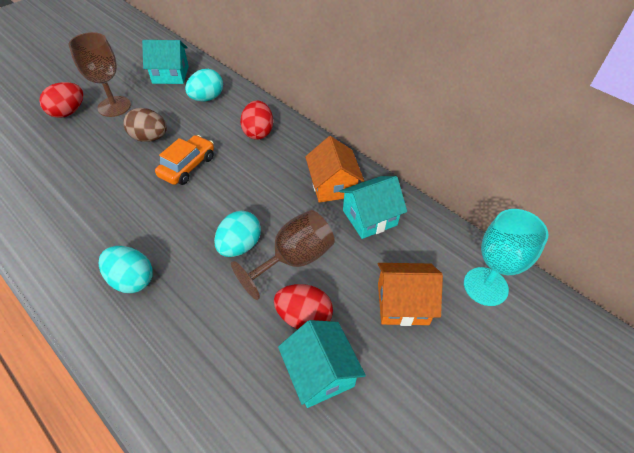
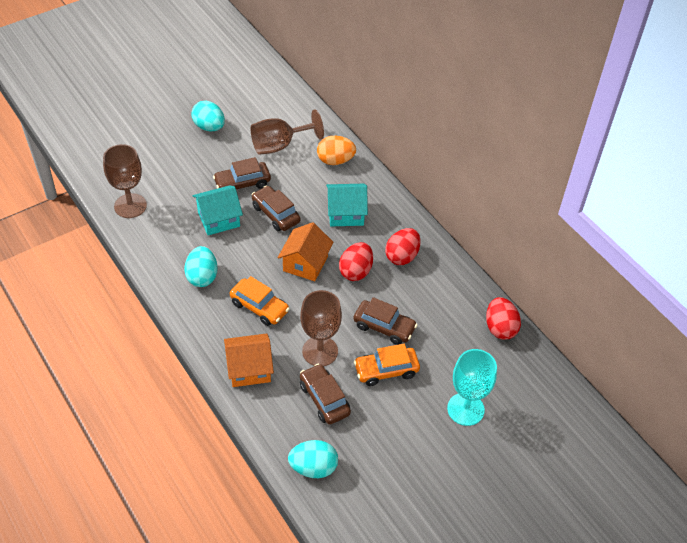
brown car: 0 -> 4
brown egg: 1 -> 0
brown goblet: 2 -> 3
orange car: 1 -> 2
orange egg: 0 -> 1
turquoise house: 3 -> 2

